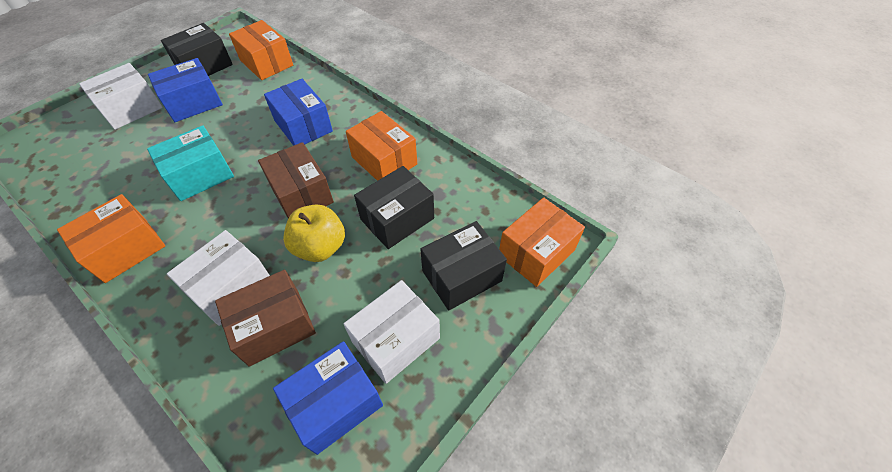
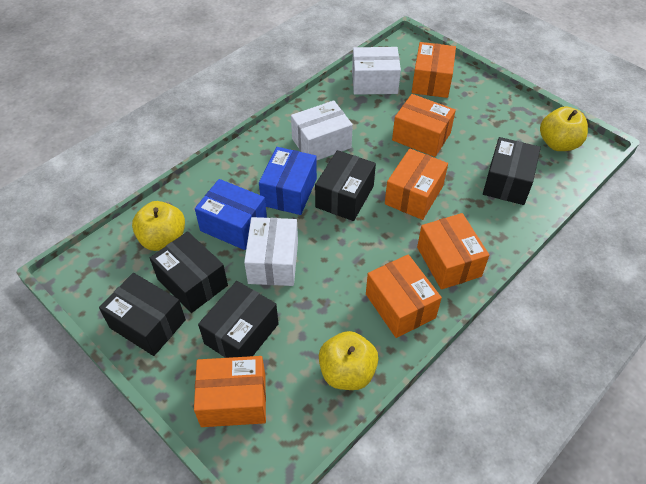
black box: 3 -> 5
blue box: 3 -> 2
brown box: 2 -> 0
orange box: 4 -> 6
turquoise box: 1 -> 0
yellow apple: 1 -> 3

